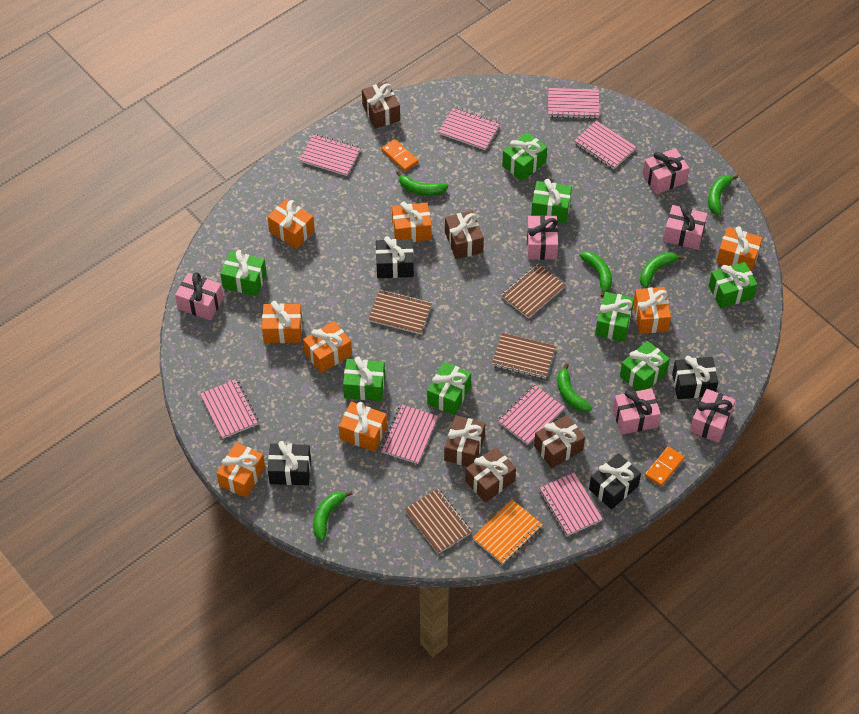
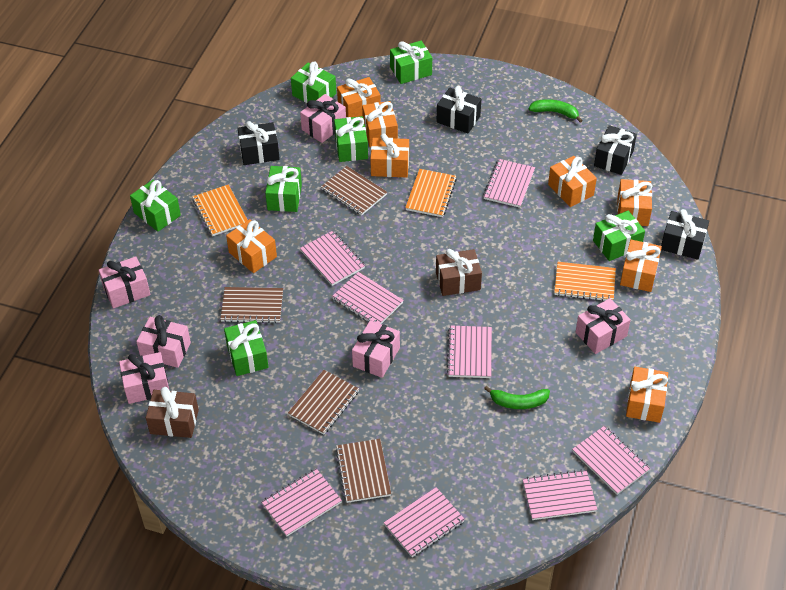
brown gift: 5 -> 2
green banana: 6 -> 2
green gift: 8 -> 7
orange domino: 2 -> 0
orange notebook: 1 -> 3

